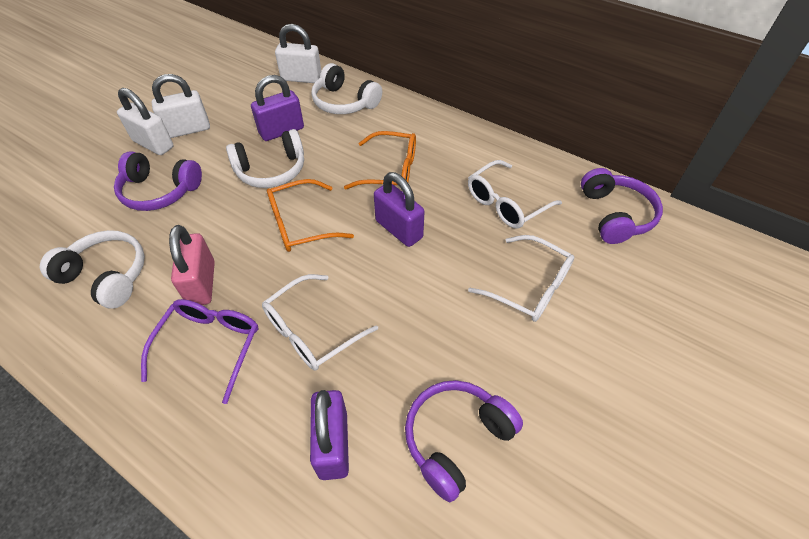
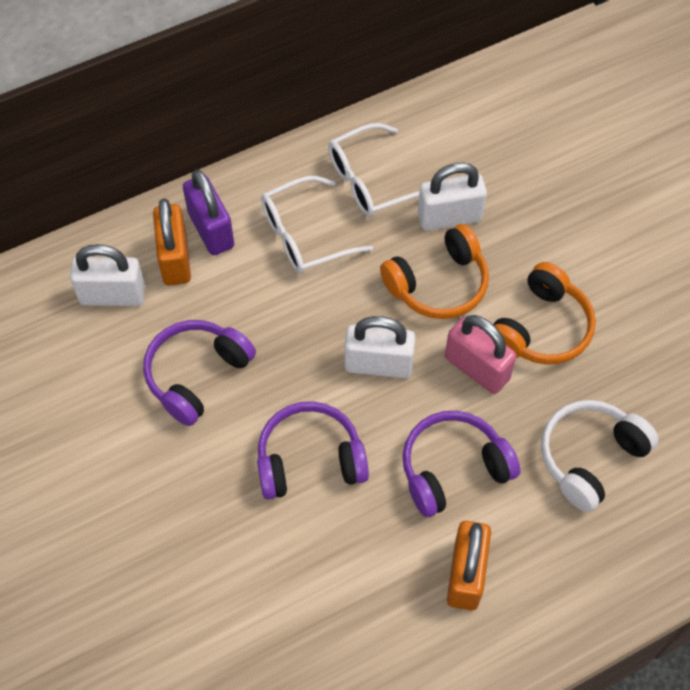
orange glasses: 2 -> 0
orange headphones: 0 -> 2
orange padlock: 0 -> 2
purple glasses: 1 -> 0
purple padlock: 3 -> 1
white glasses: 3 -> 2
white headphones: 3 -> 1

